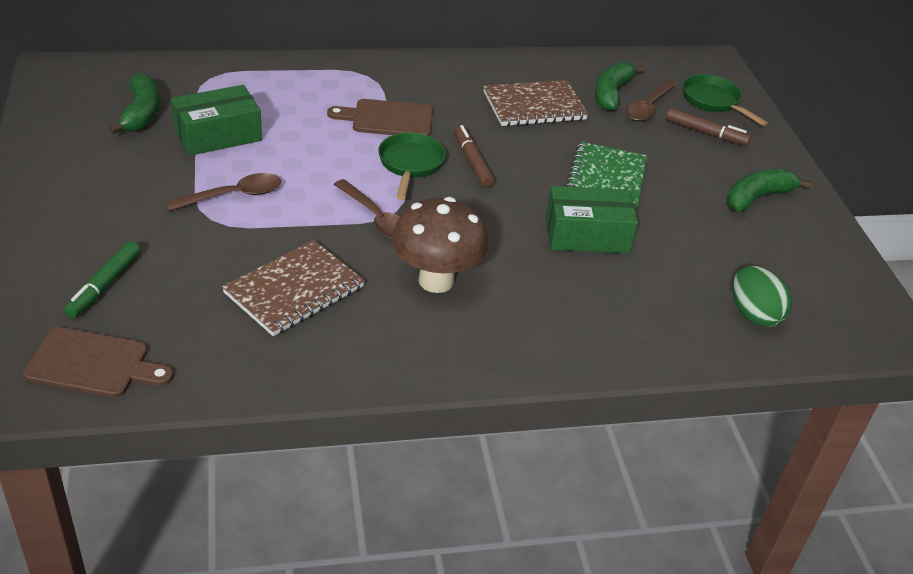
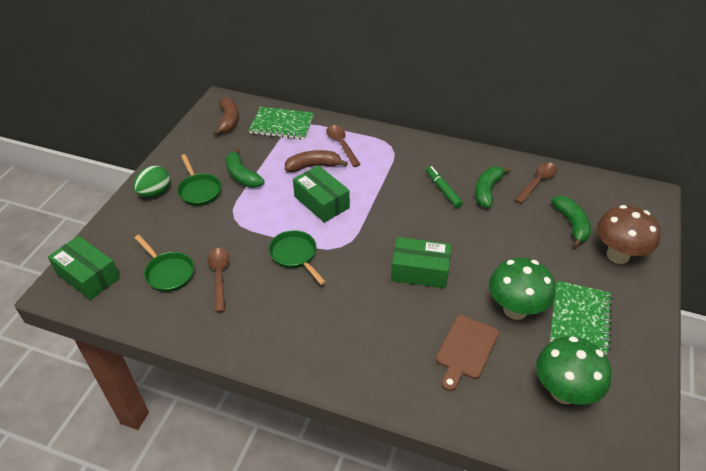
brown banana: 0 -> 2
brown cutting board: 2 -> 1
brown marker: 2 -> 0
brown notebook: 2 -> 0
green box: 2 -> 3
green mushroom: 0 -> 2
green notebook: 1 -> 2
green pan: 2 -> 3

